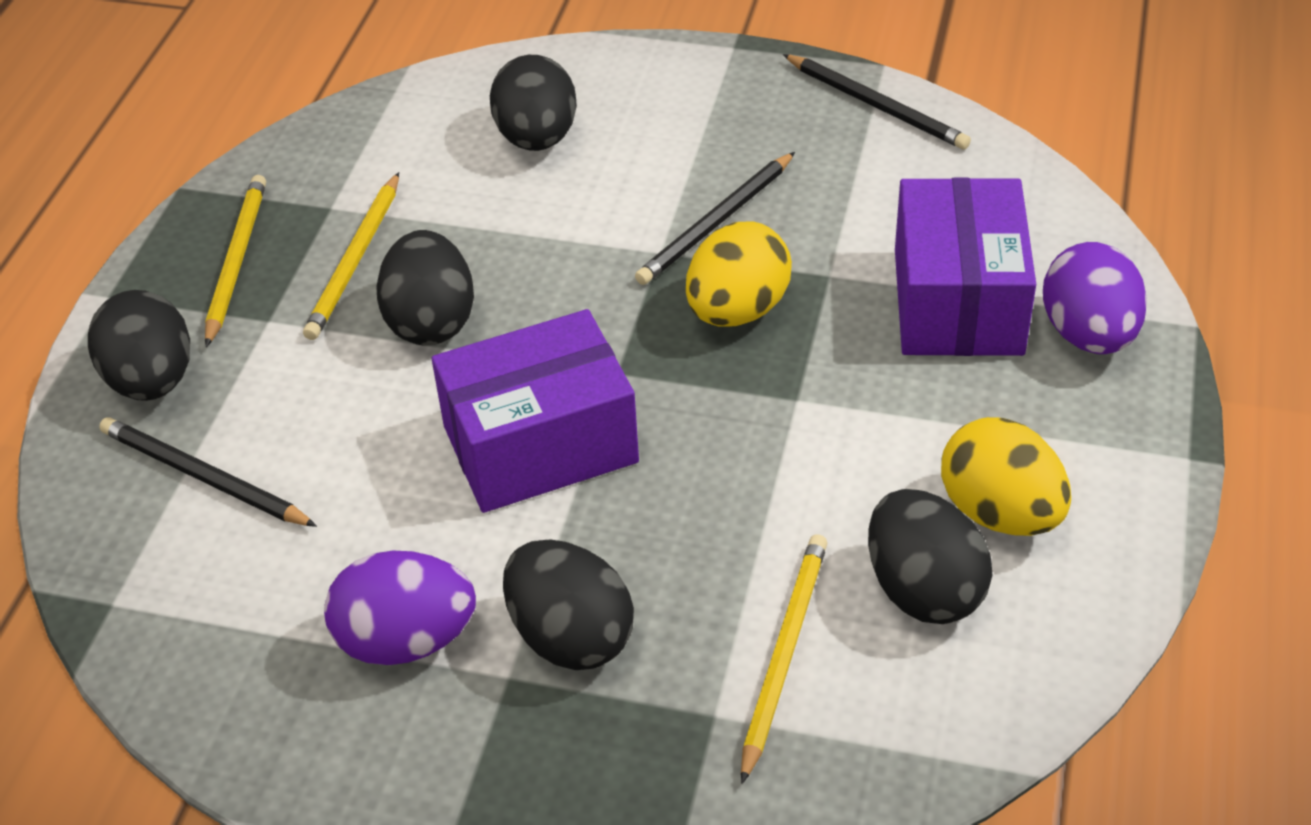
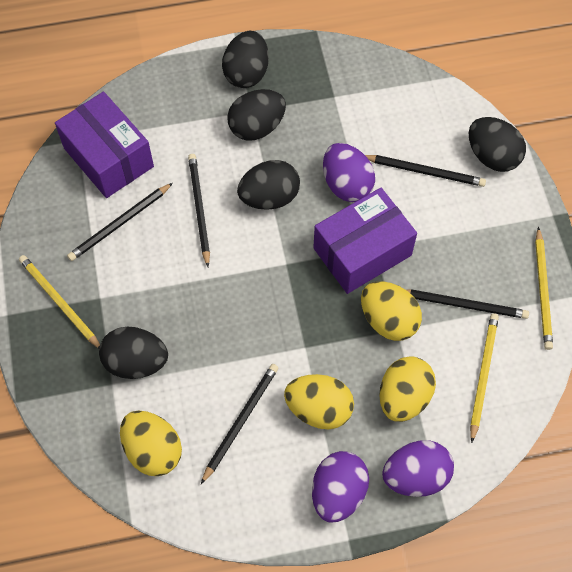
black pencil: 3 -> 5
purple egg: 2 -> 3
yellow egg: 2 -> 4

